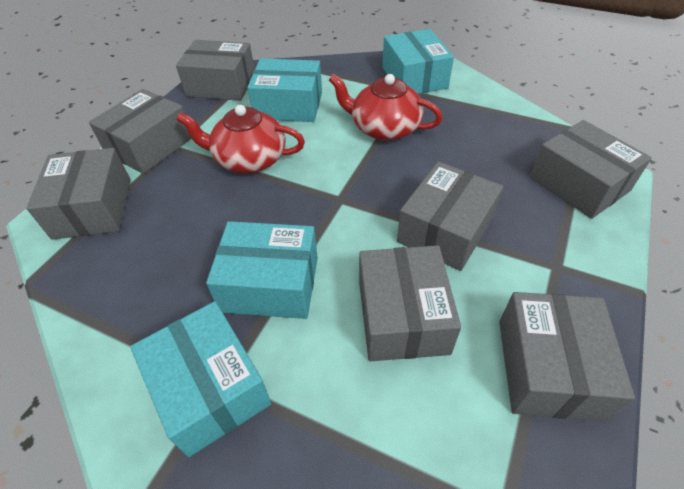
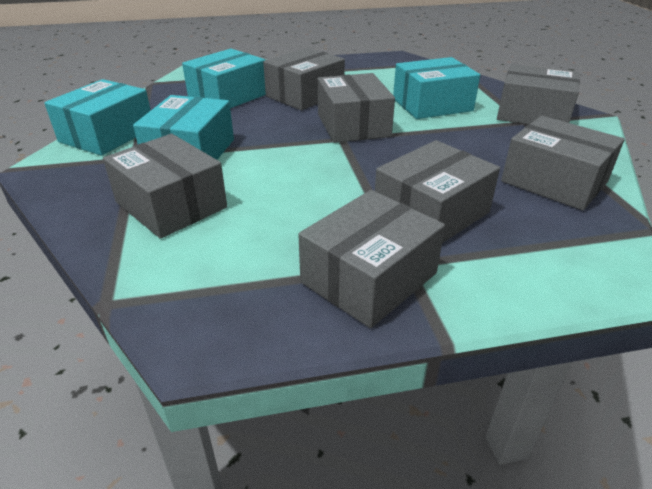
red teapot: 2 -> 0

